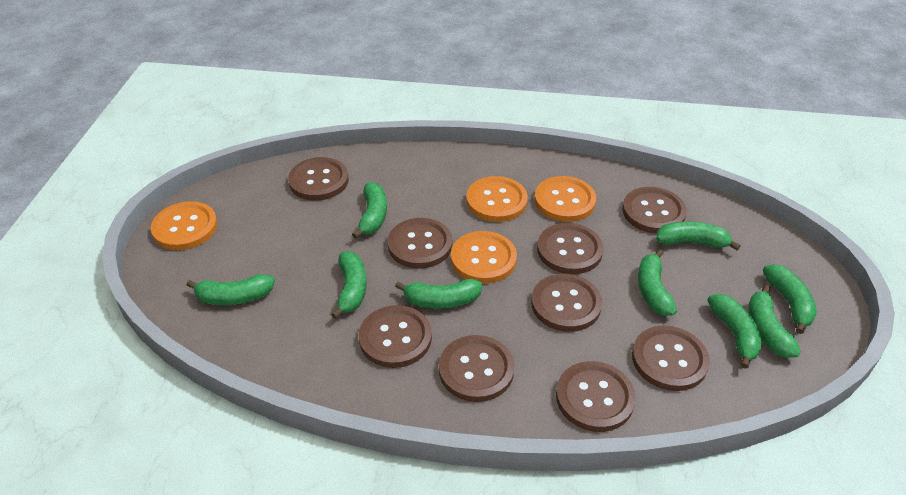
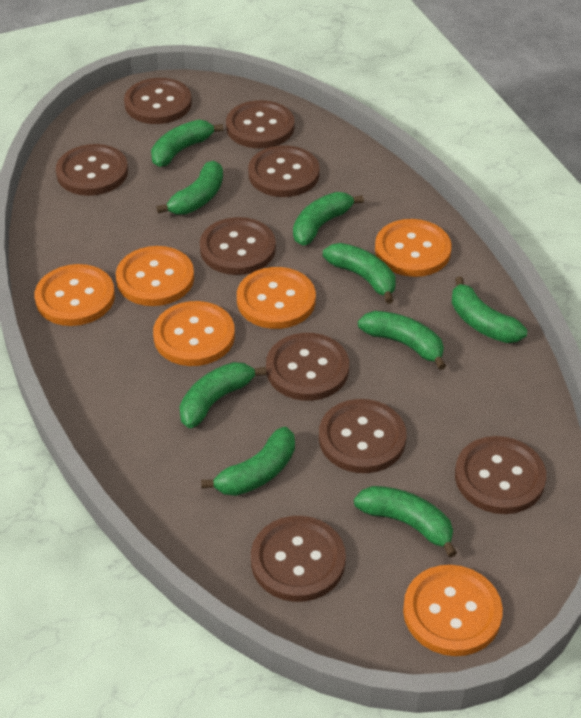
orange button: 4 -> 6

